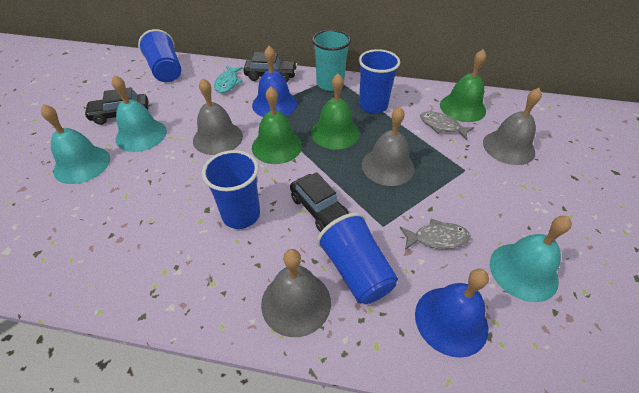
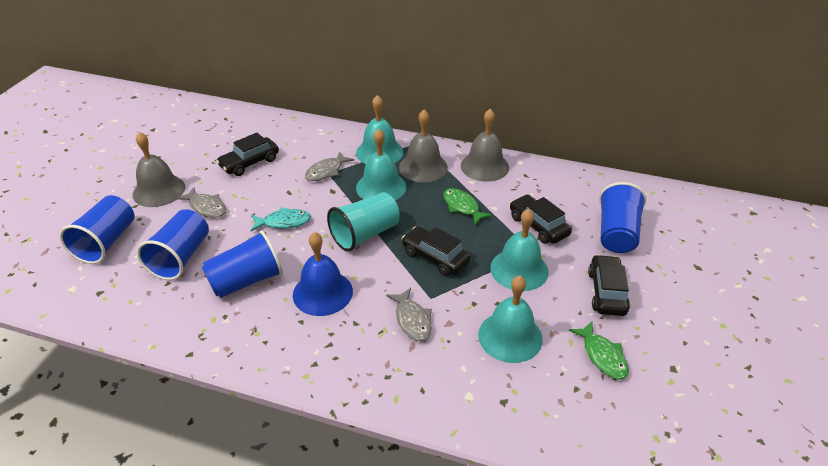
black car: 3 -> 4
blue bell: 2 -> 1
green bell: 3 -> 0
green fish: 0 -> 2
grey bell: 4 -> 3
grey fish: 2 -> 3
turquoise bell: 3 -> 4

